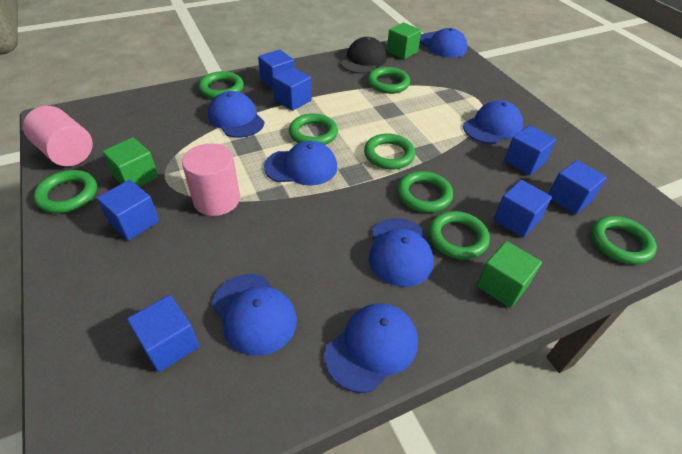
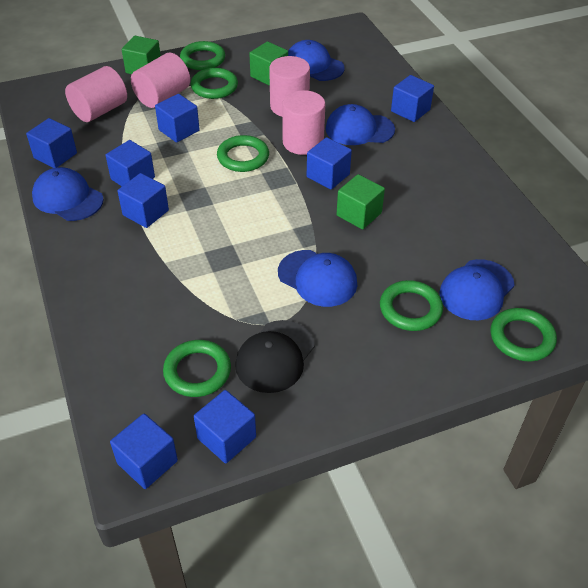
blue cap: 7 -> 5
blue cube: 7 -> 8
green ring: 8 -> 6
pink cylinder: 2 -> 4

